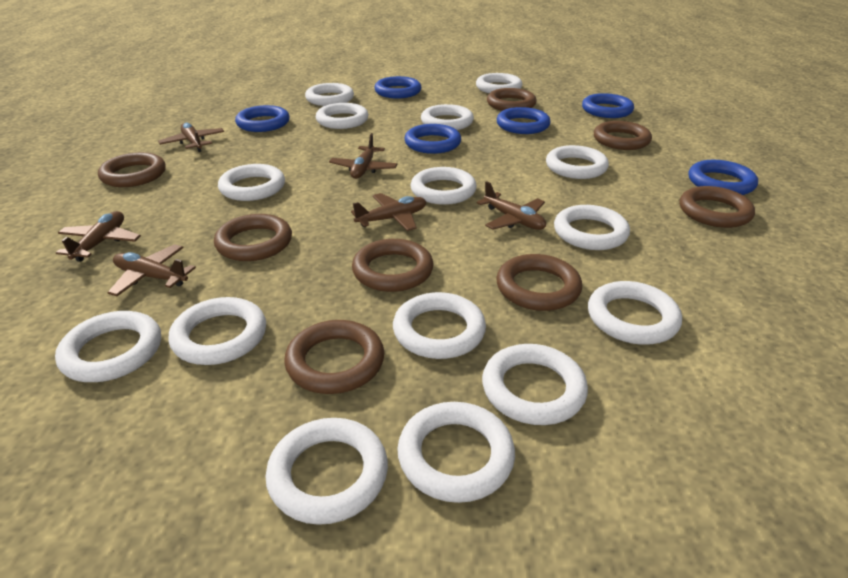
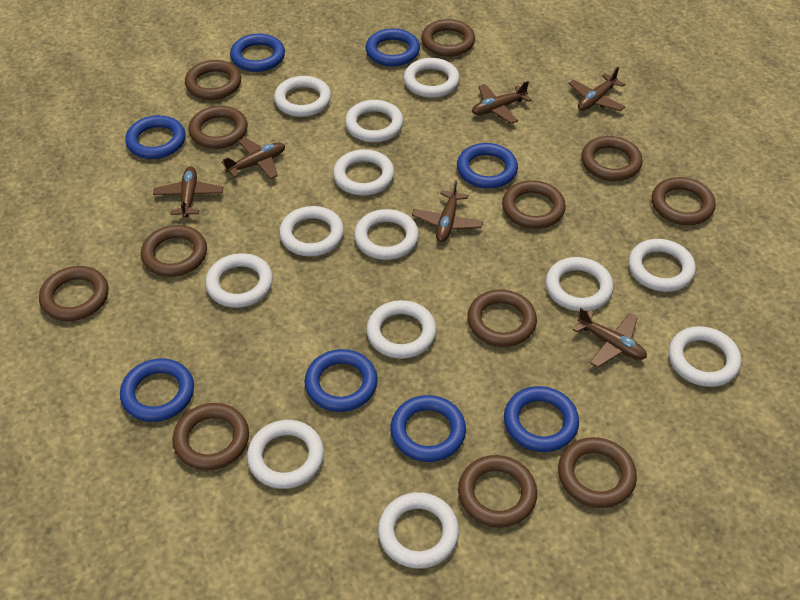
blue ring: 6 -> 8
brown ring: 8 -> 12
white ring: 15 -> 13

